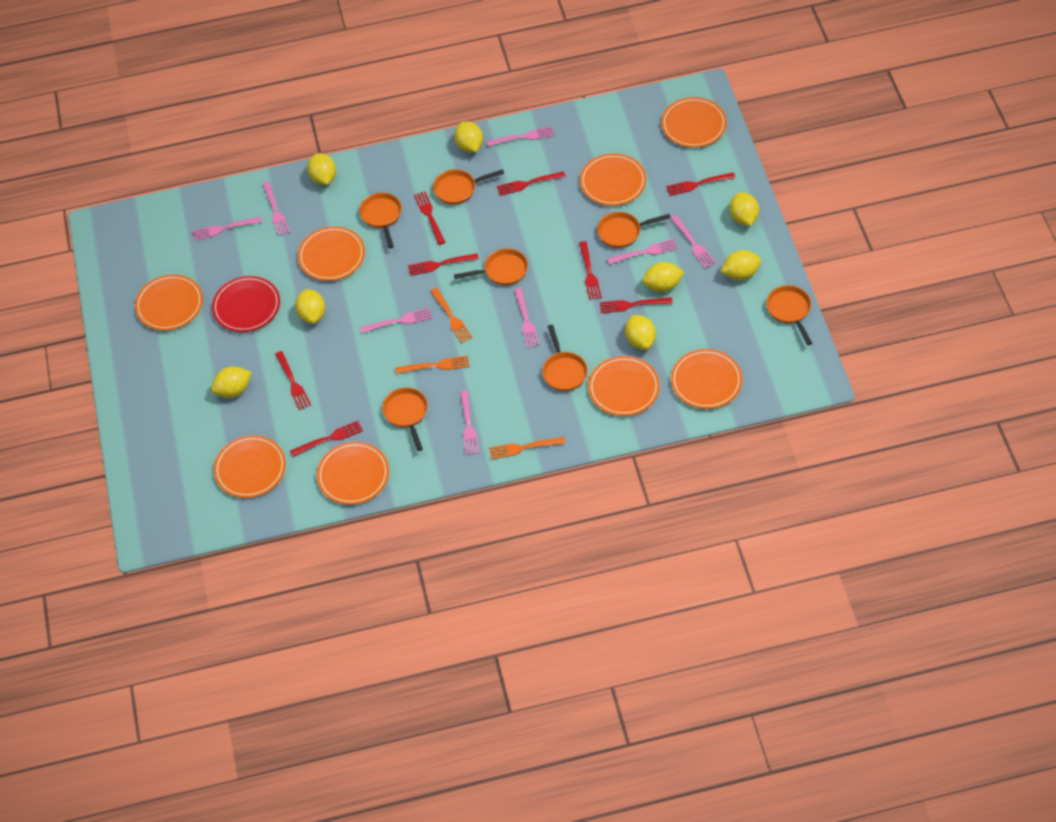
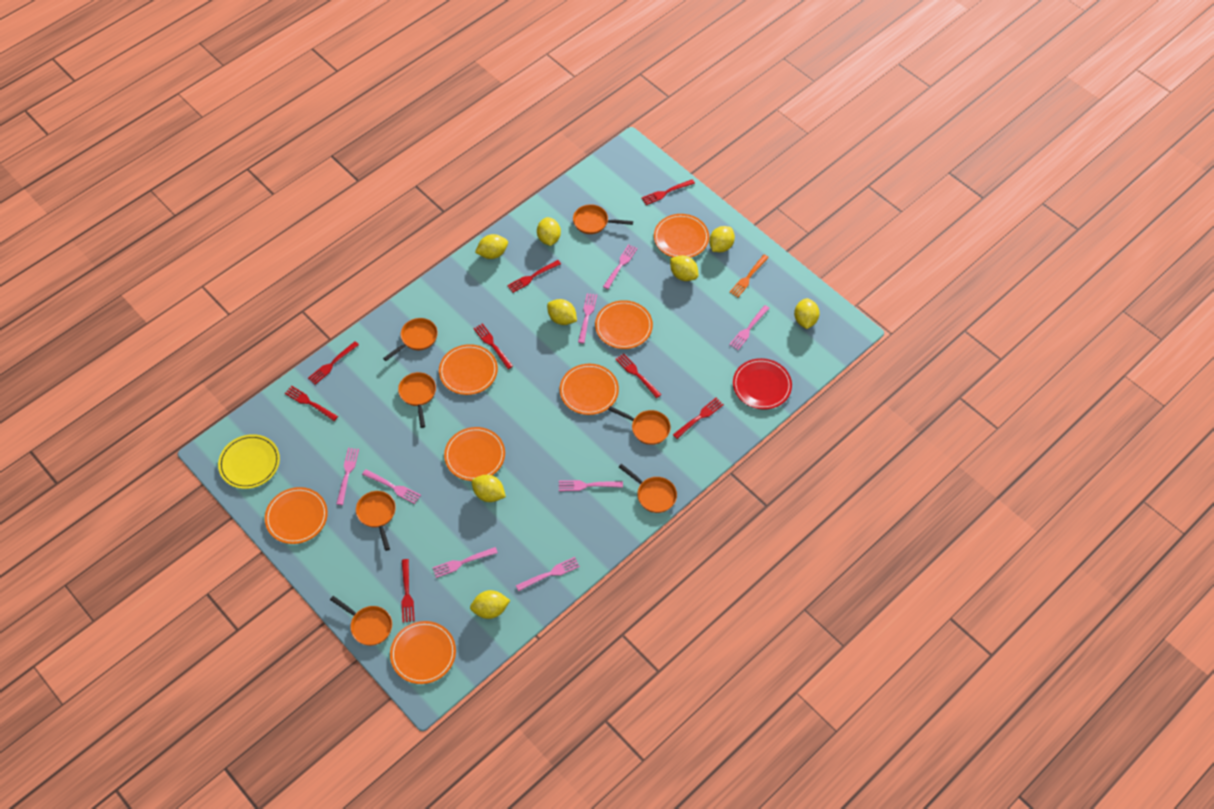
orange fork: 3 -> 1
orange plate: 8 -> 7
yellow plate: 0 -> 1

